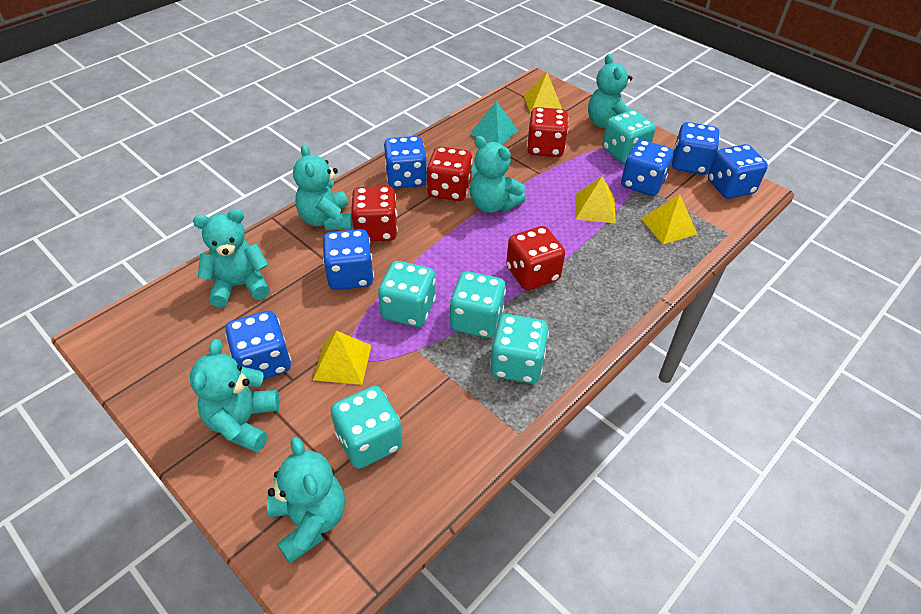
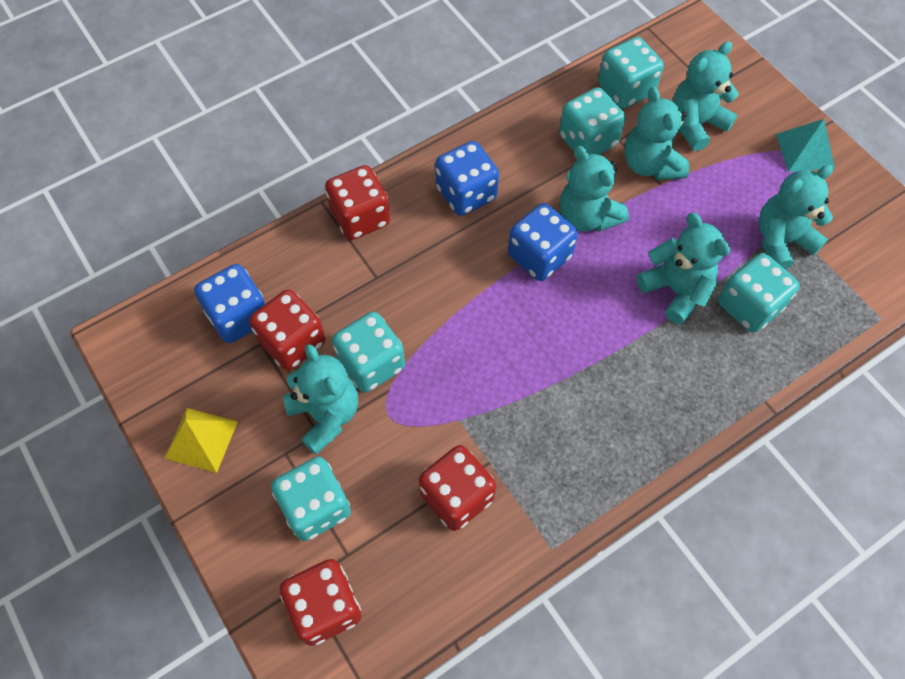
blue dice: 6 -> 3
yellow pyramid: 4 -> 1

